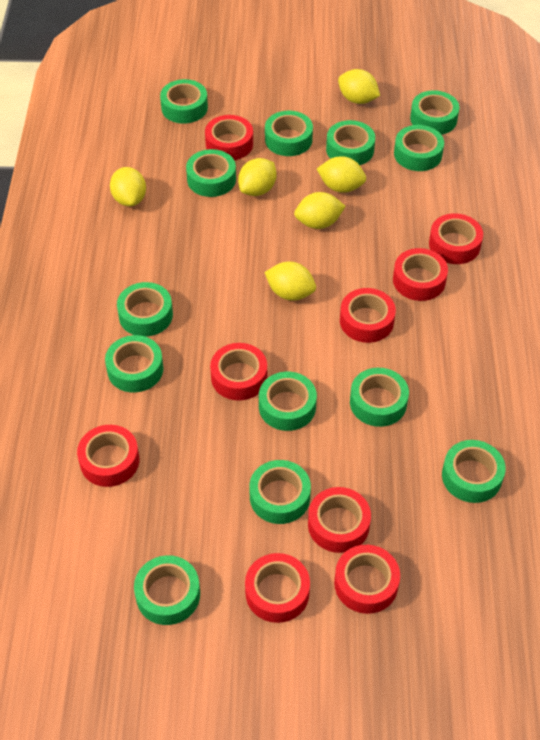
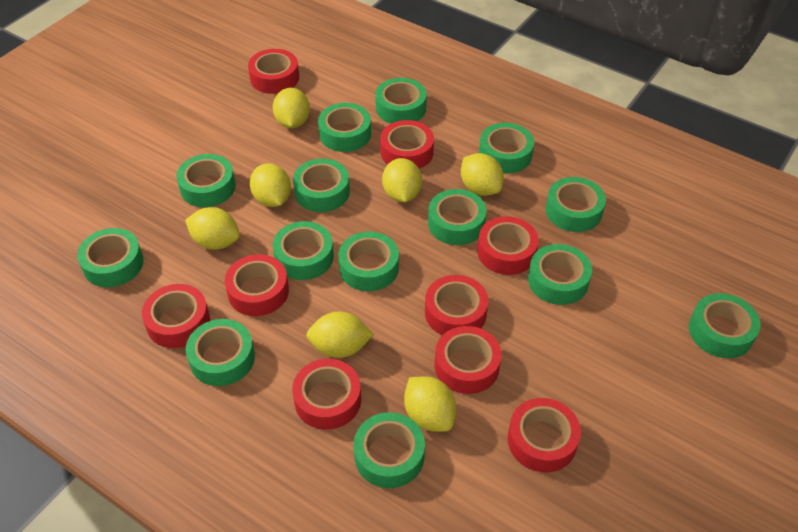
green tape: 13 -> 14
yellow lemon: 6 -> 7

